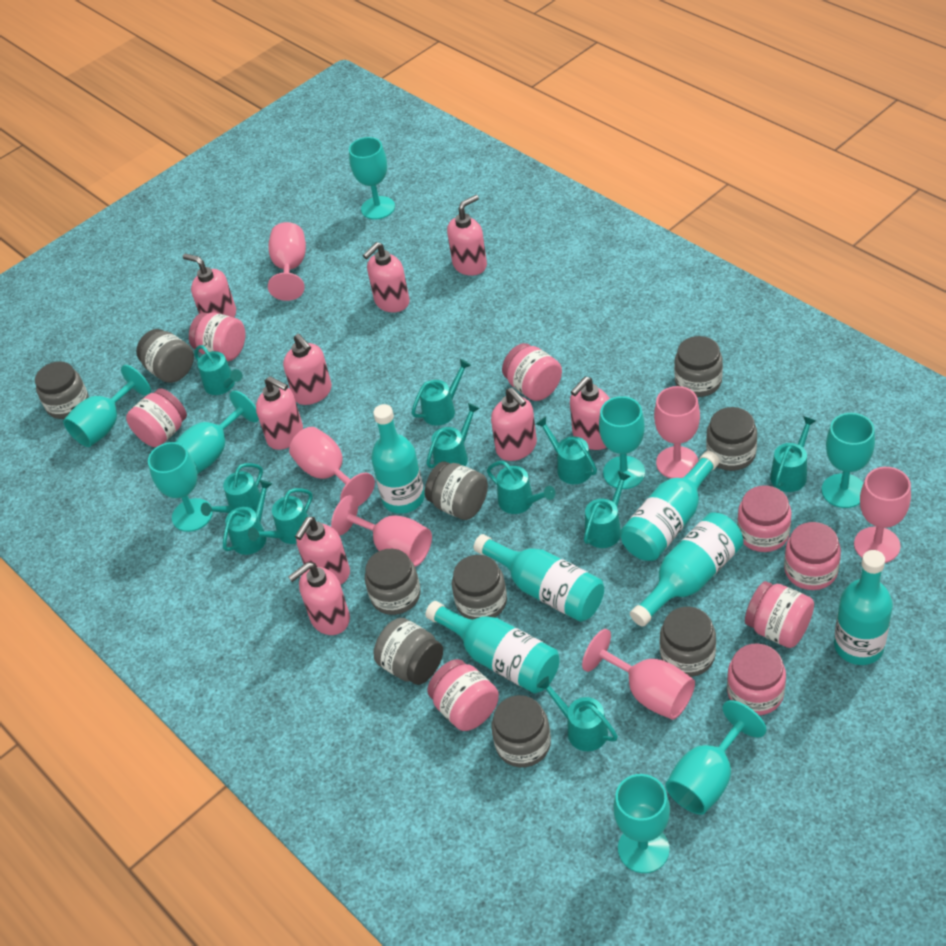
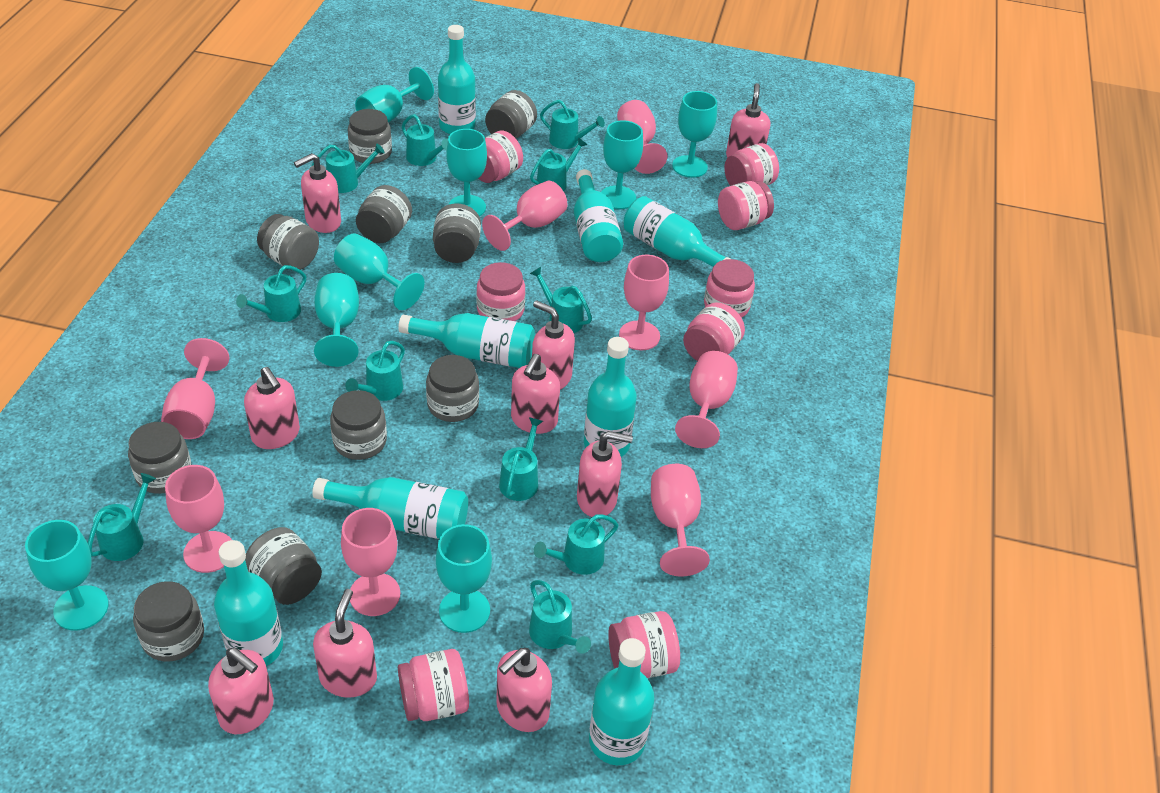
pink goblet: 6 -> 8
turquoise bottle: 6 -> 8

